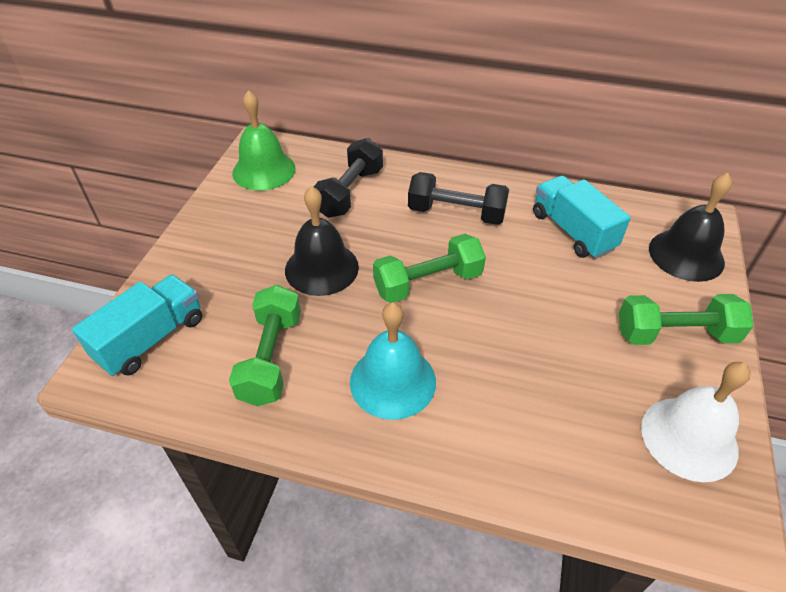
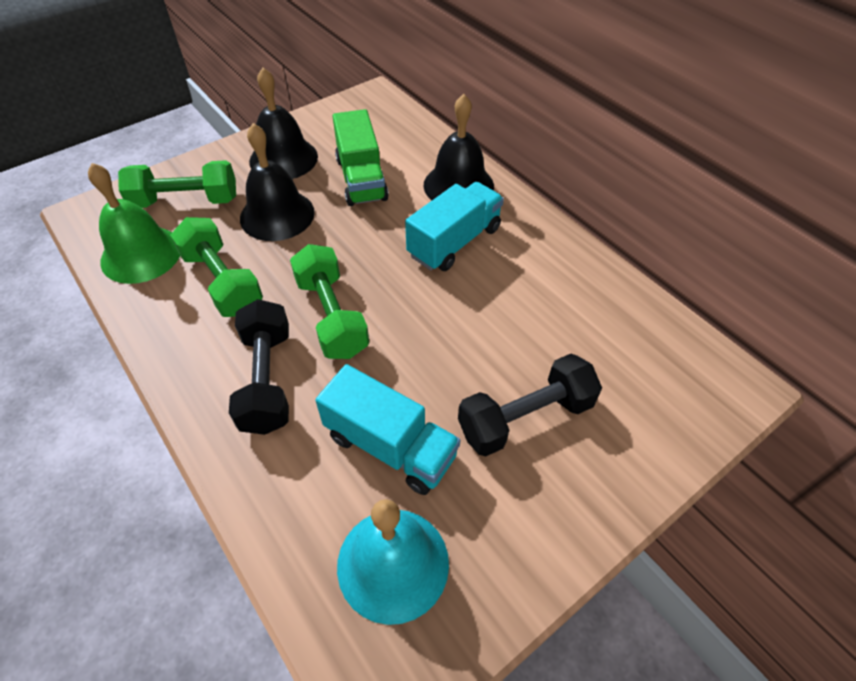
black bell: 2 -> 3
green truck: 0 -> 1
white bell: 1 -> 0

